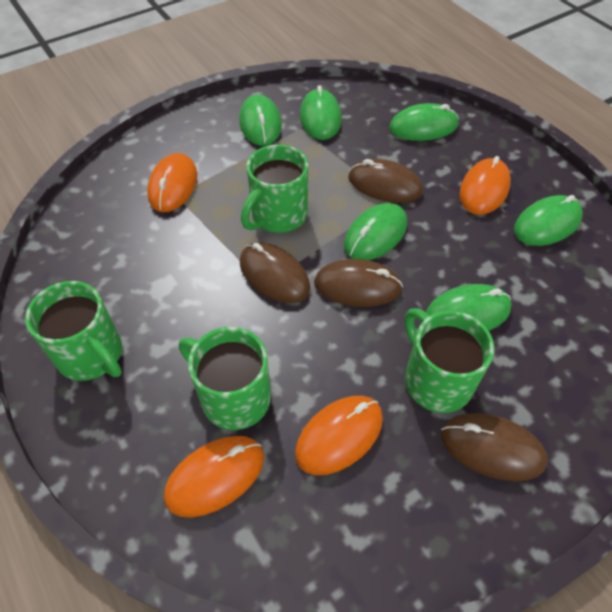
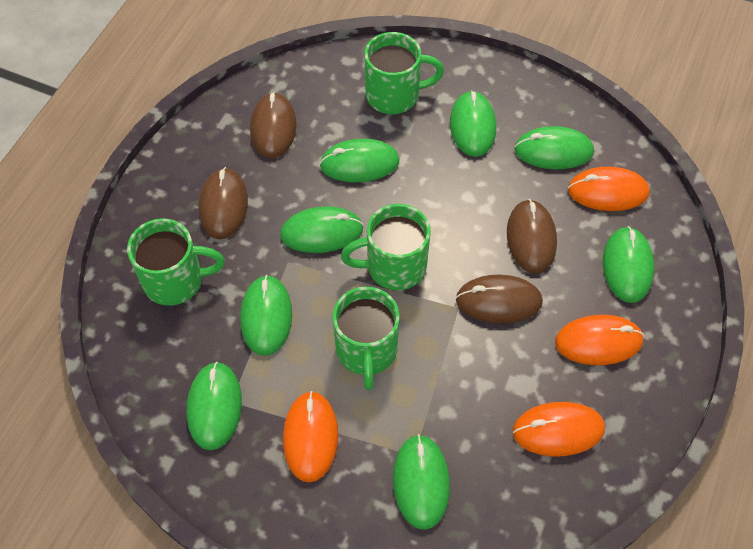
green mouse: 6 -> 8

